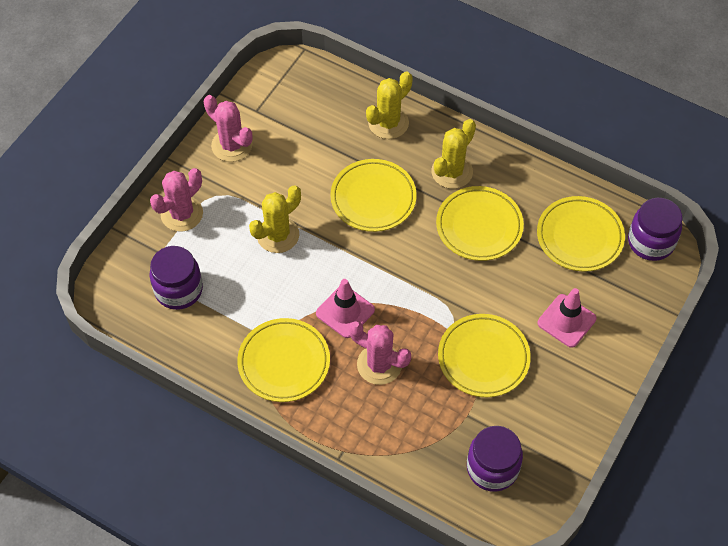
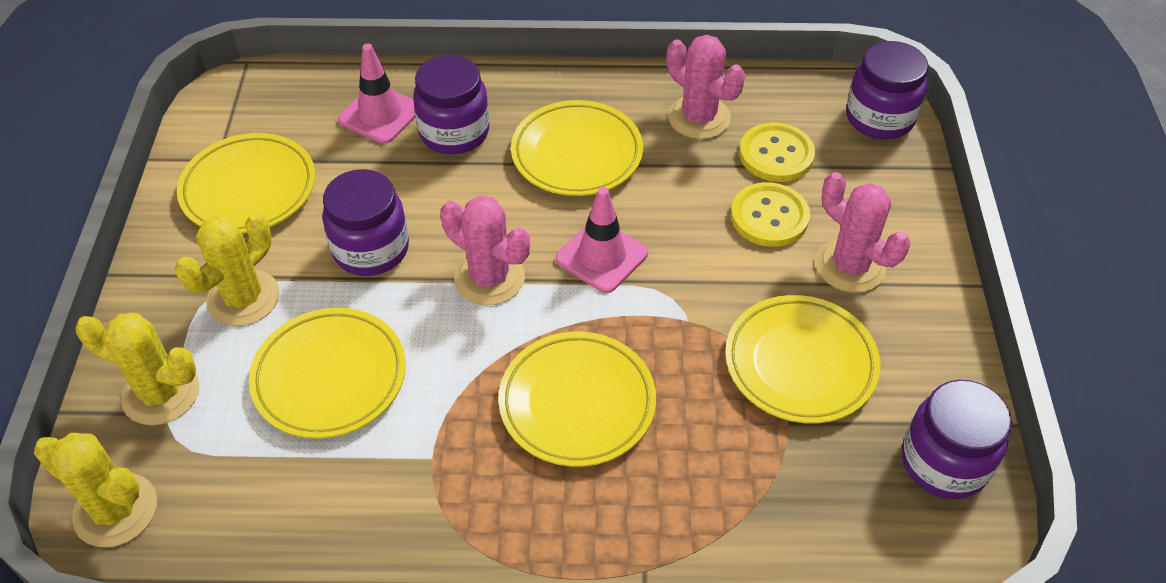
purple jar: 3 -> 4
yellow button: 0 -> 2

